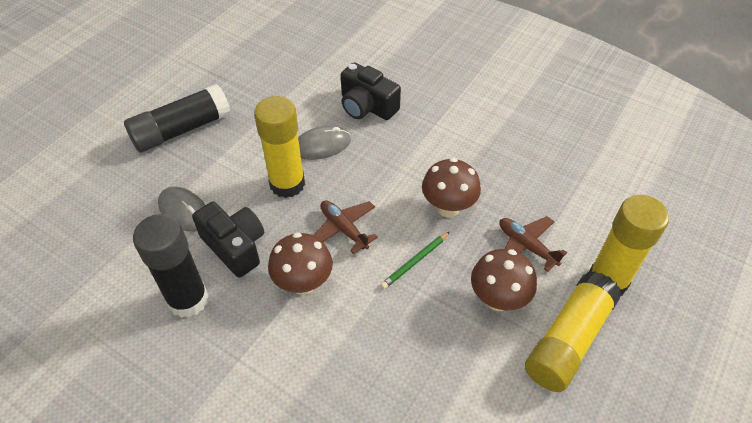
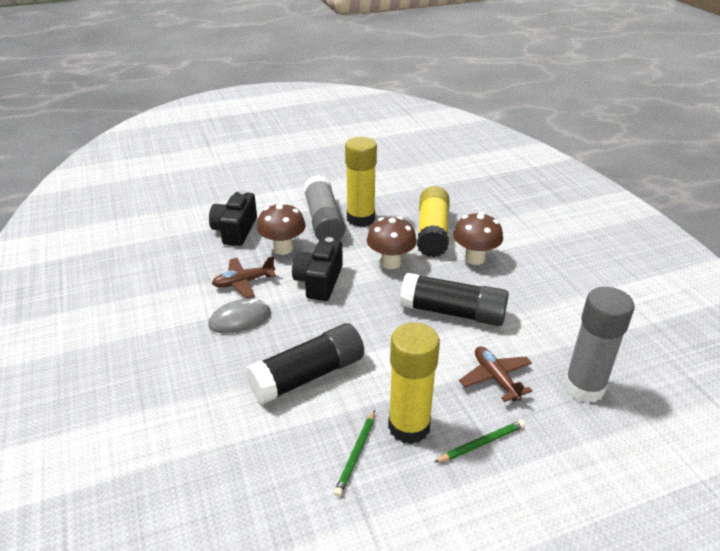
green pencil: 1 -> 2
grey glue stick: 0 -> 2
grey mouse: 2 -> 1

